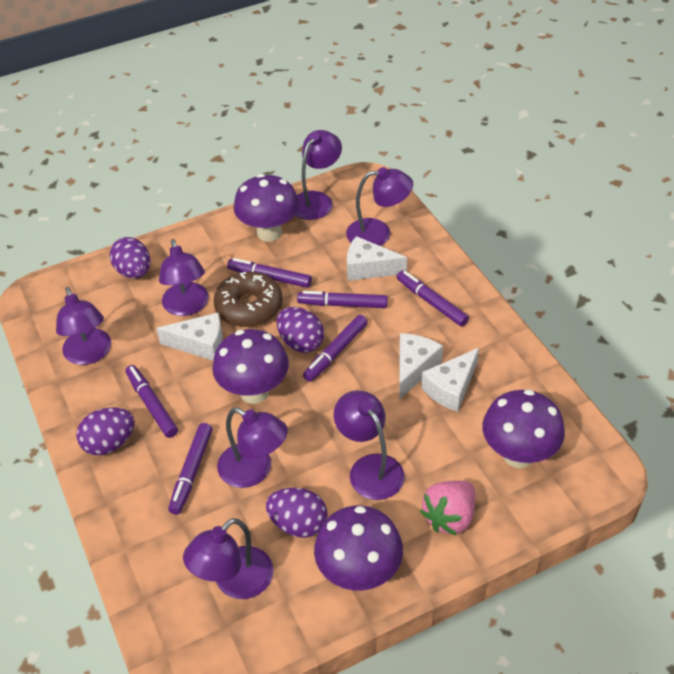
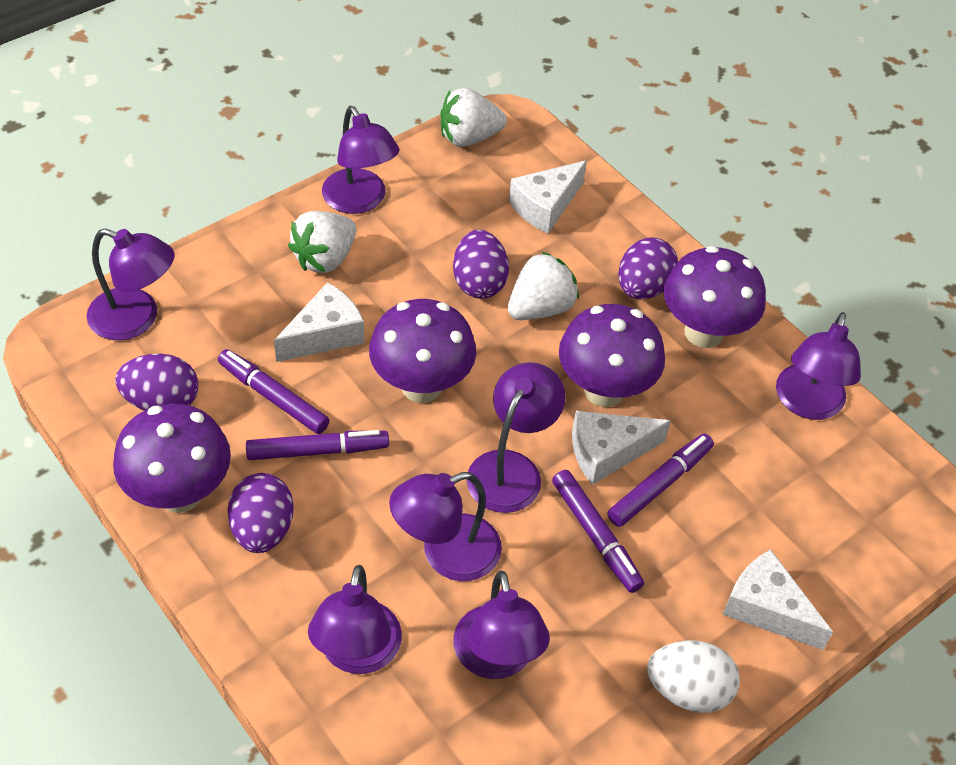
brown donut: 1 -> 0
pink strawberry: 1 -> 0
purple marker: 6 -> 4
white egg: 0 -> 1
white strawberry: 0 -> 3

